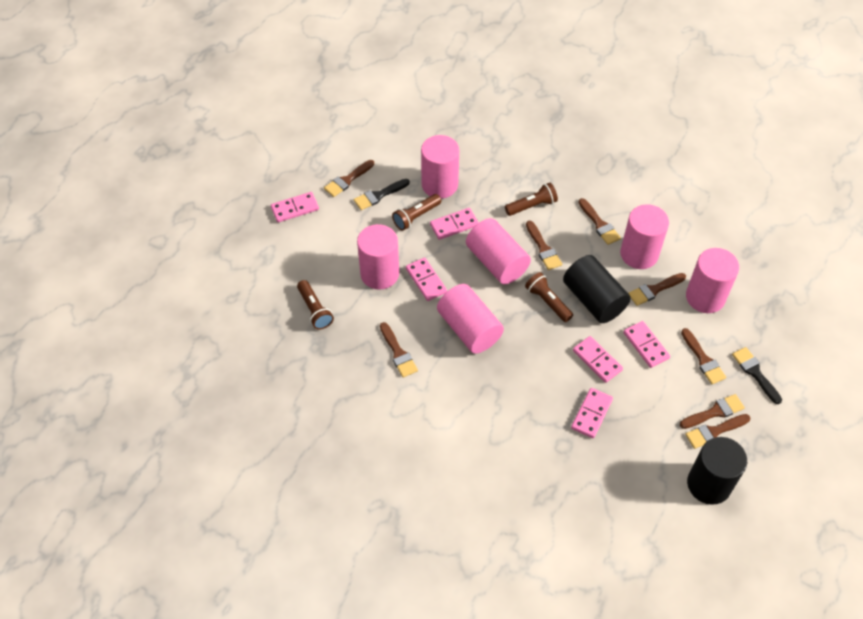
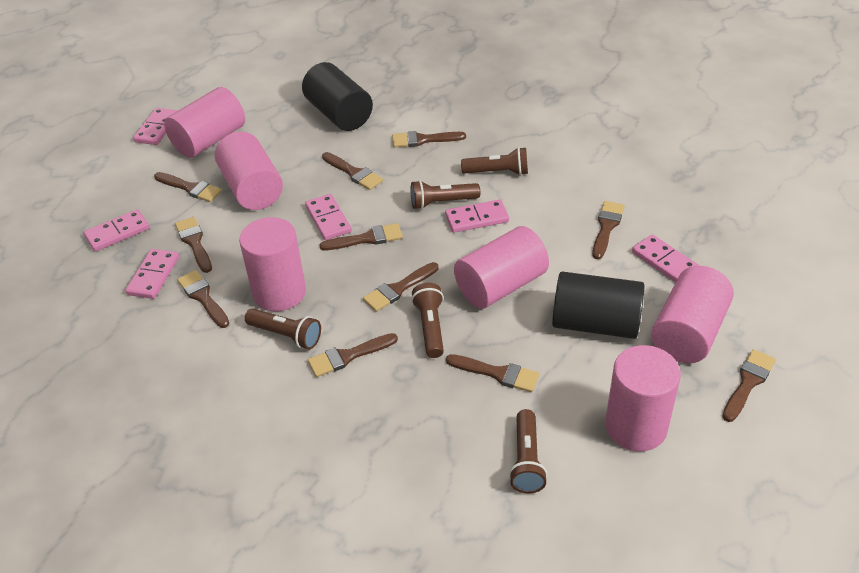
black brush: 2 -> 0
brown brush: 8 -> 11
brown flashlight: 4 -> 5

